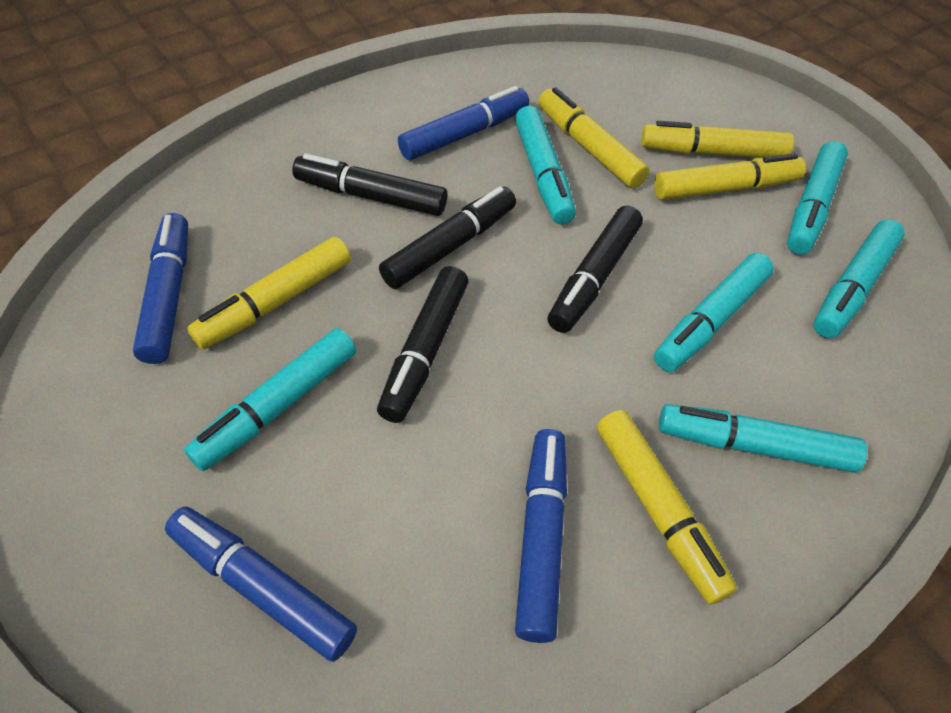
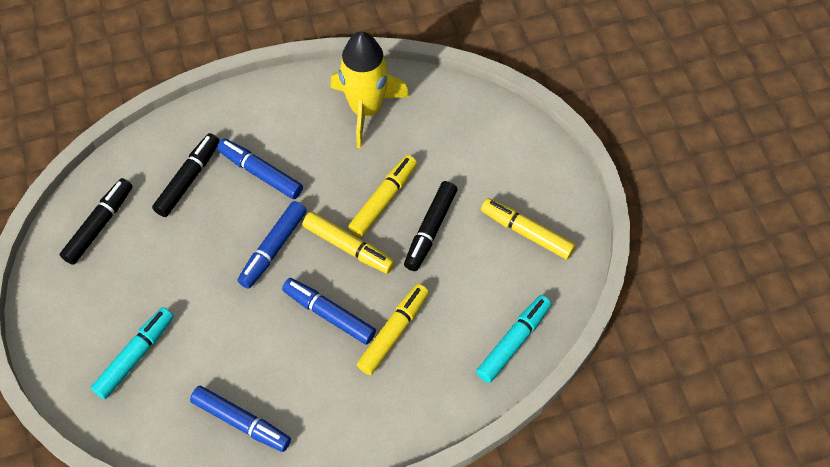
black marker: 4 -> 3
turquoise marker: 6 -> 2
yellow marker: 5 -> 4
yellow rocket: 0 -> 1

